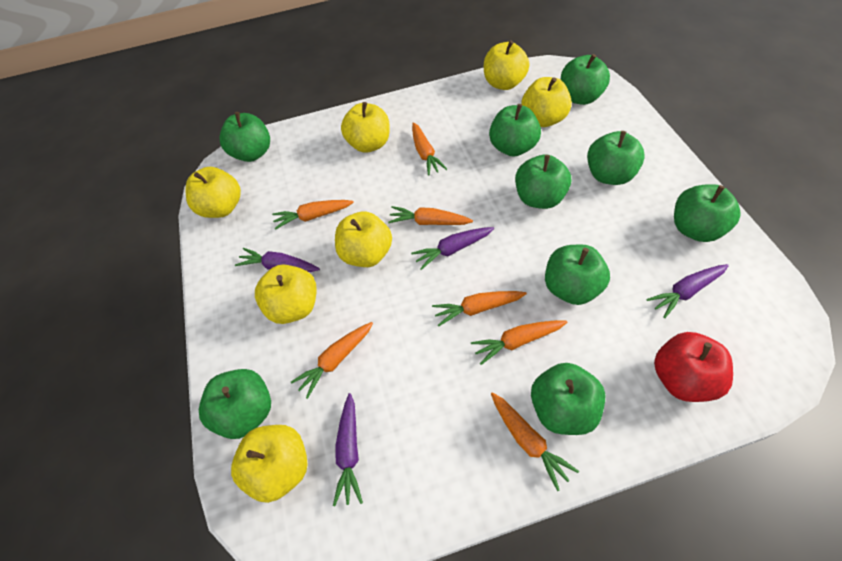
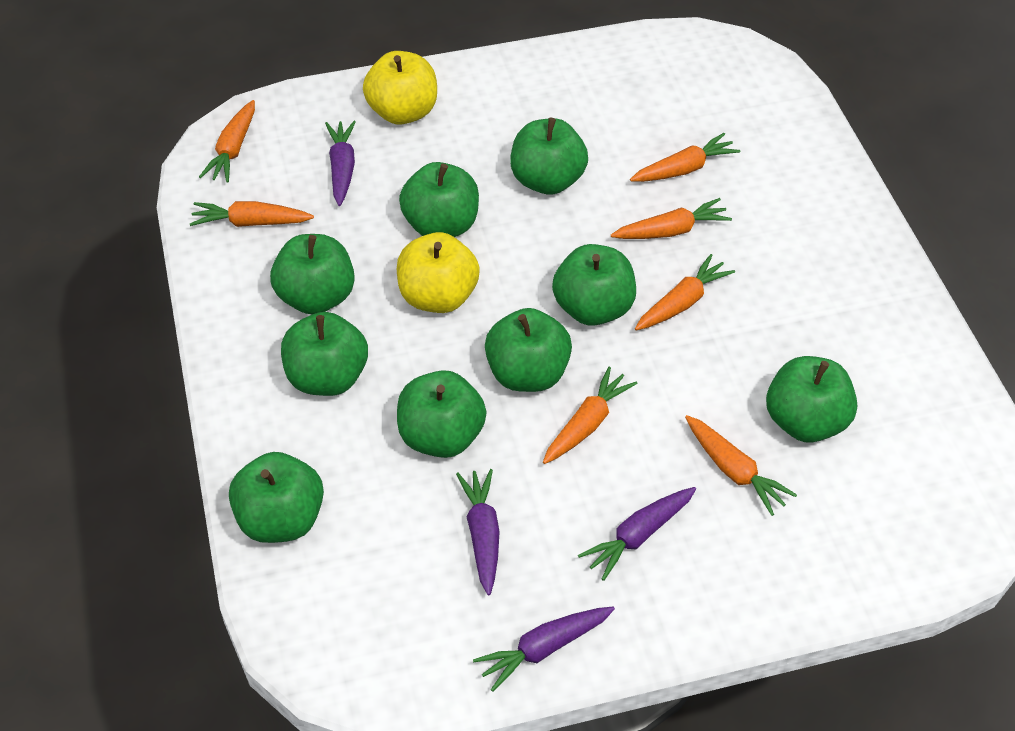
red apple: 1 -> 0
yellow apple: 7 -> 2

